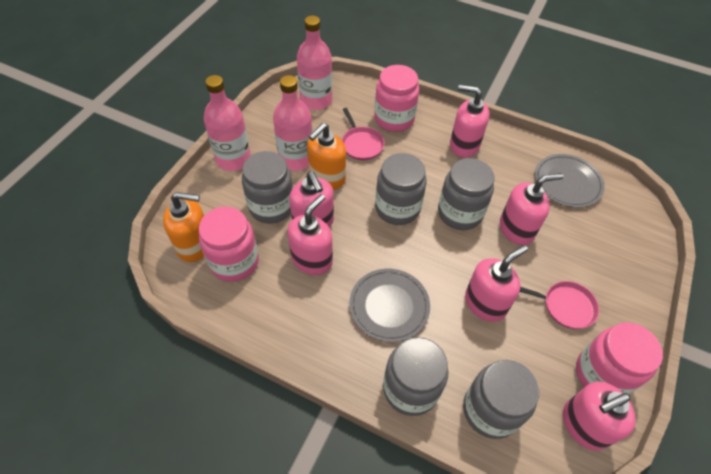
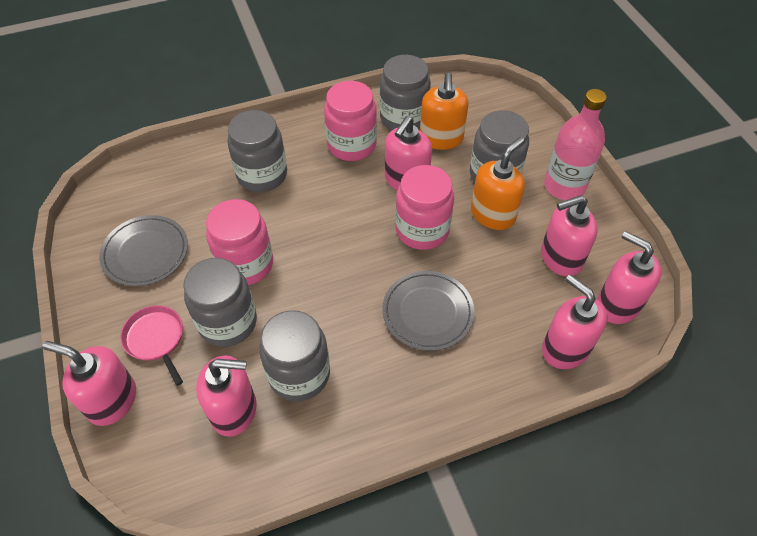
pink bottle: 3 -> 1
pink pan: 2 -> 1

